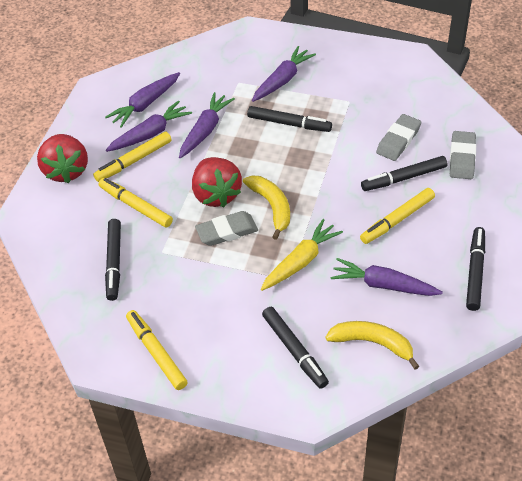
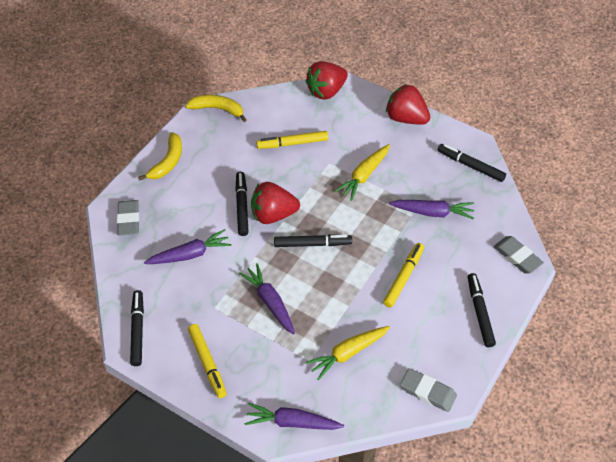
purple carrot: 5 -> 4
red strawberry: 2 -> 3
yellow carrot: 1 -> 2
yellow marker: 4 -> 3

